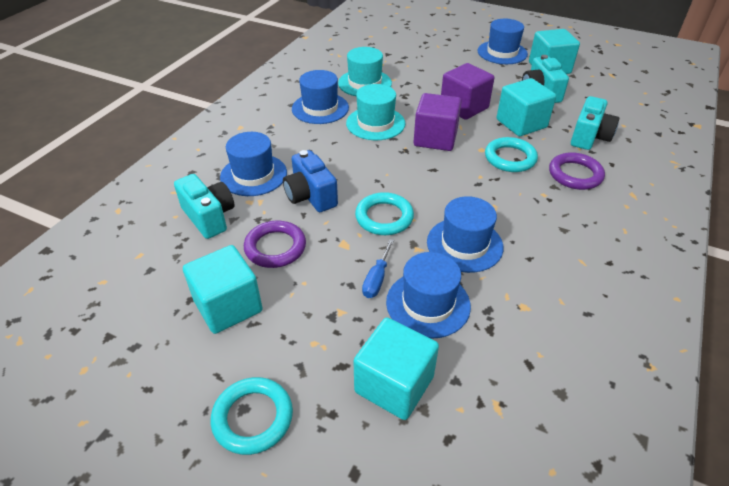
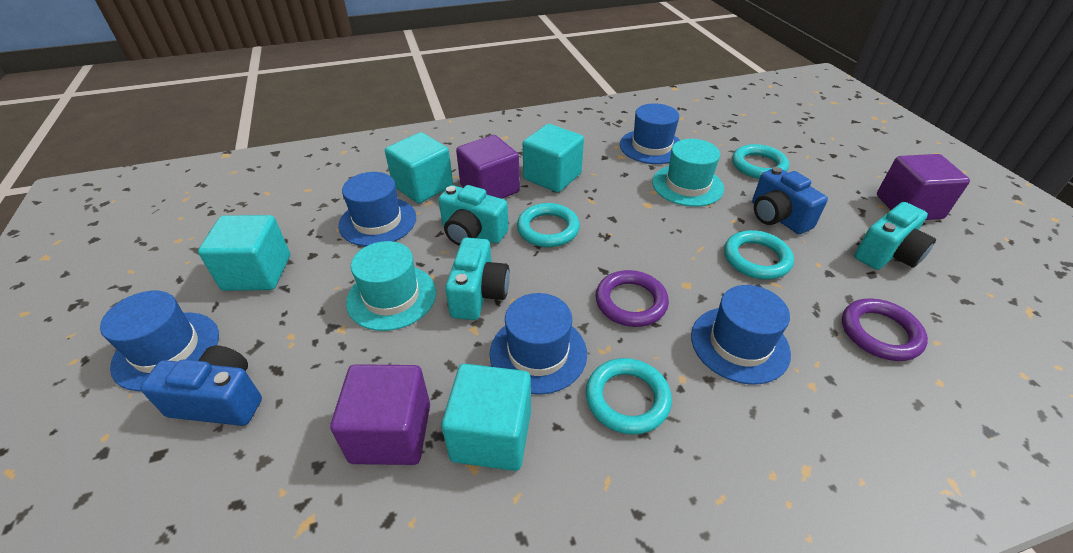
blue camera: 1 -> 2
blue screwdriver: 1 -> 0
purple cube: 2 -> 3
turquoise ring: 3 -> 4

